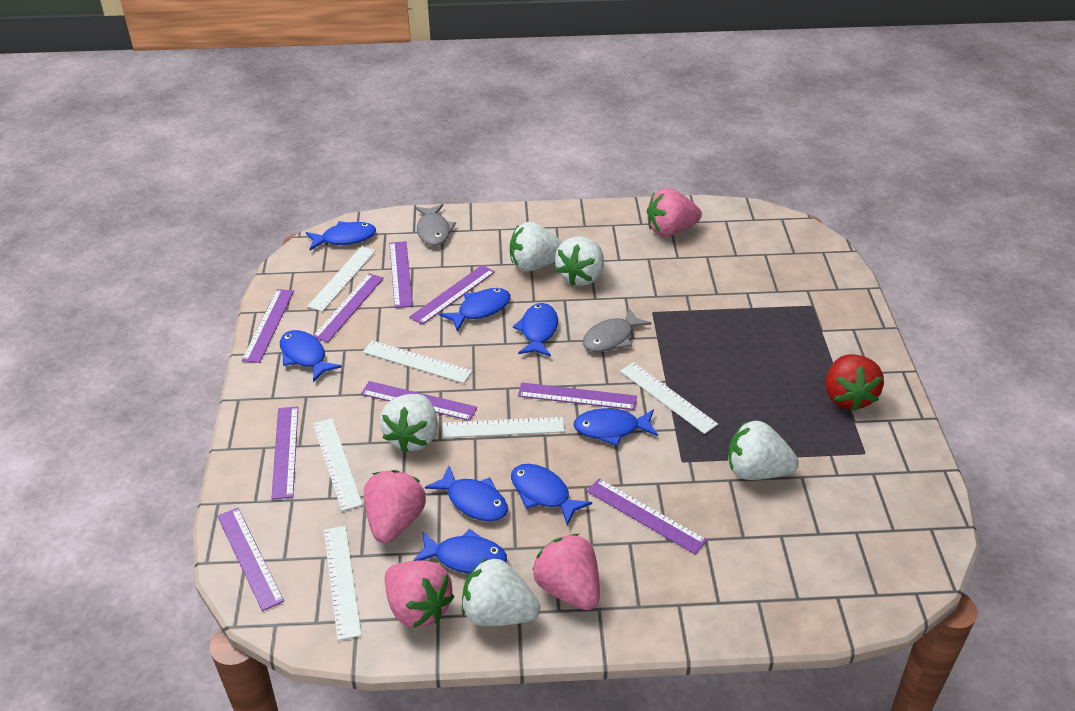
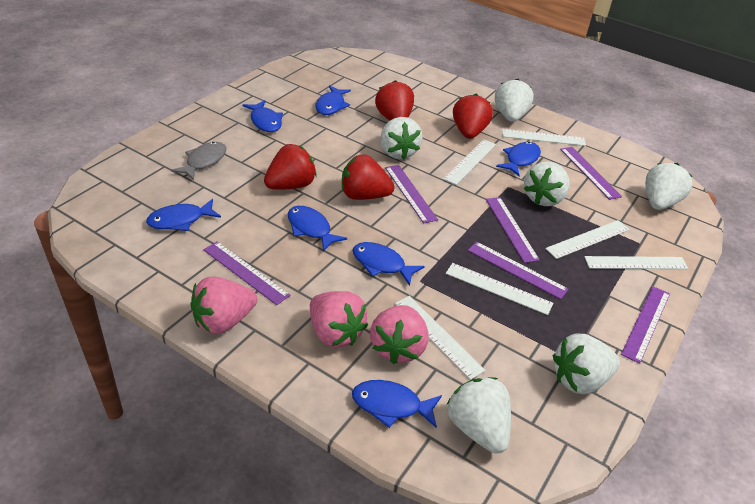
blue fish: 8 -> 7
grey fish: 2 -> 1
pink strawberry: 4 -> 3
purple ruler: 9 -> 6
red strawberry: 1 -> 4
white strawberry: 5 -> 6

